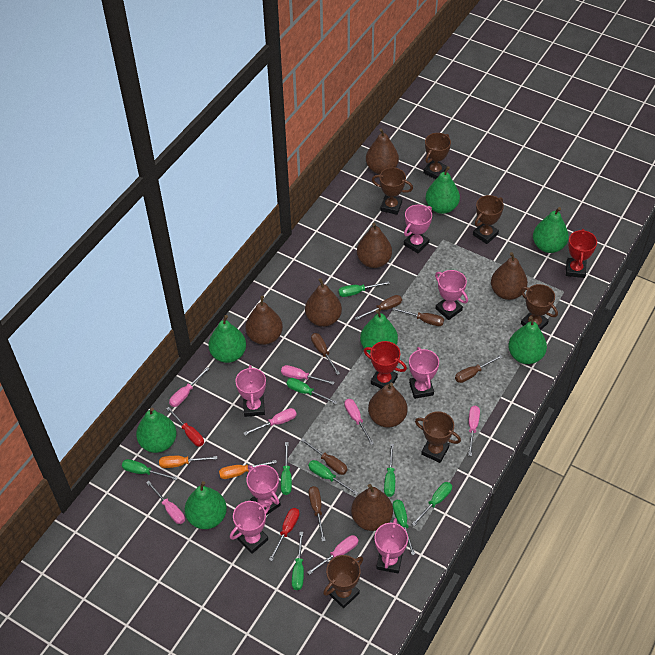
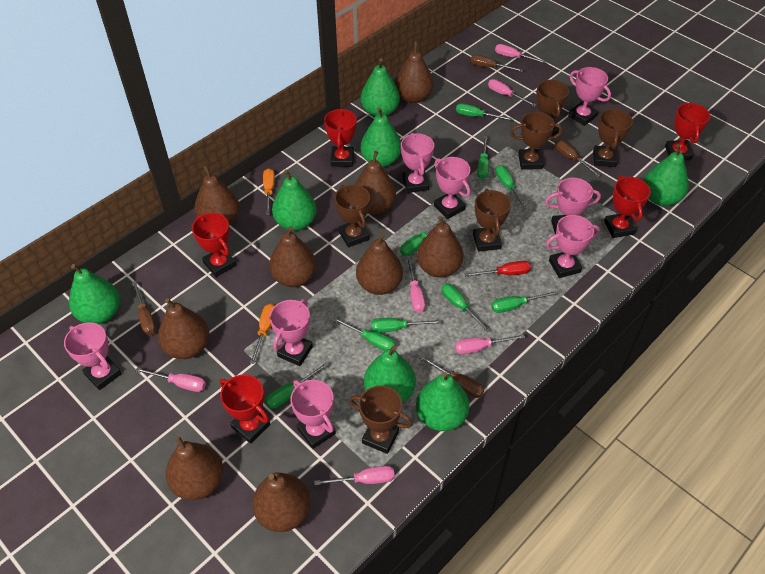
brown pear: 7 -> 9
brown screwdriver: 6 -> 4
pink screwdriver: 7 -> 6
pink trophy: 7 -> 8
red screwdriver: 2 -> 1
red trophy: 2 -> 5

